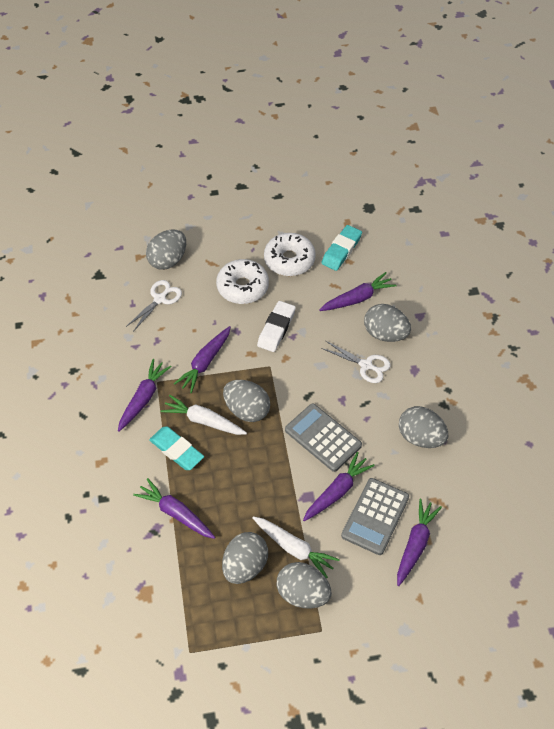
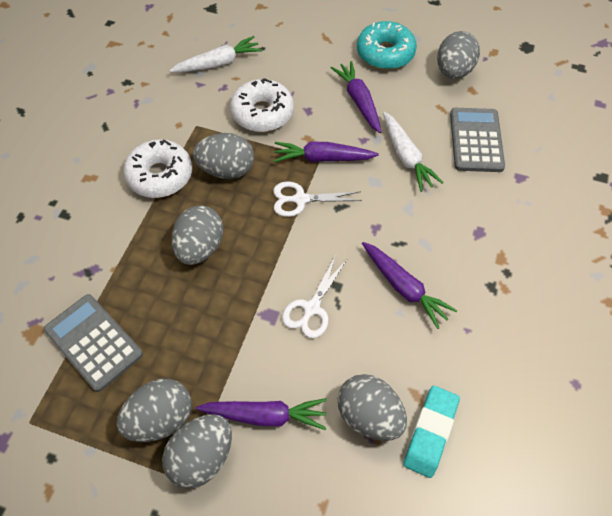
purple carrot: 6 -> 4
turquoise donut: 0 -> 1
turquoise eraser: 2 -> 1
white eraser: 1 -> 0

